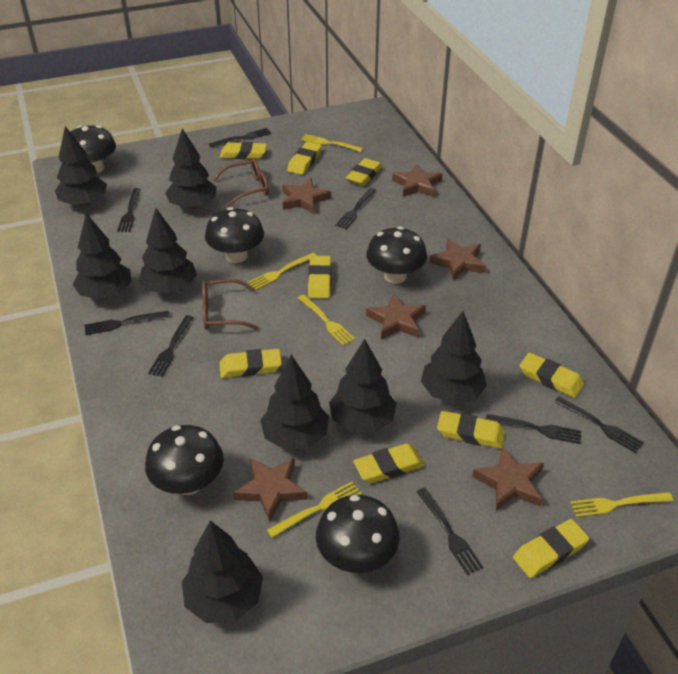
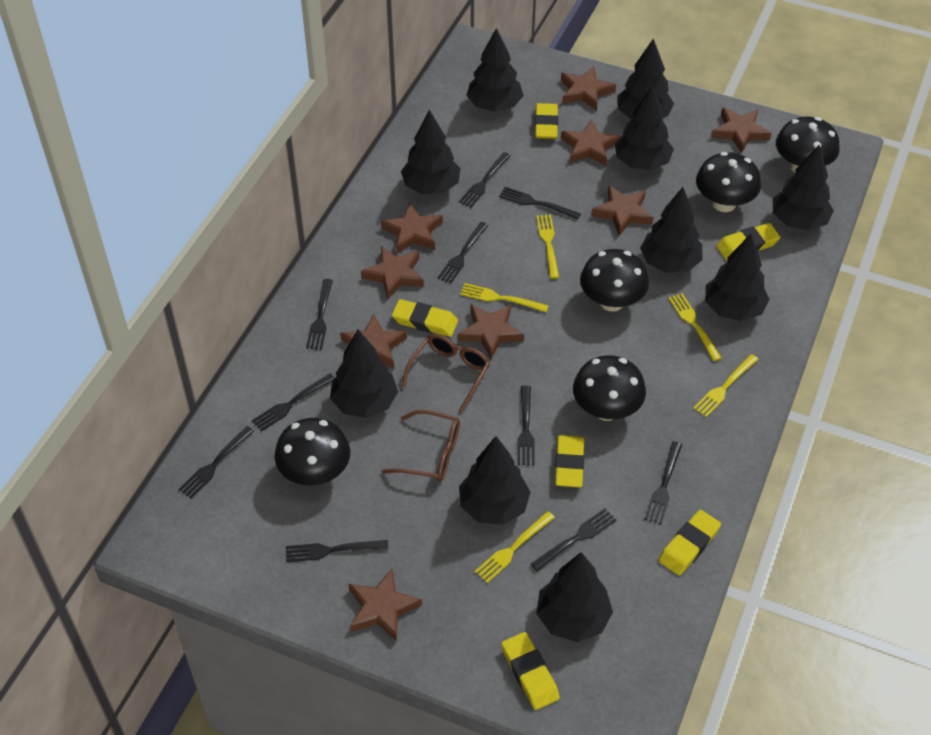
black fork: 8 -> 10
black tree: 8 -> 10
brown star: 6 -> 9
yellow eraser: 9 -> 6

